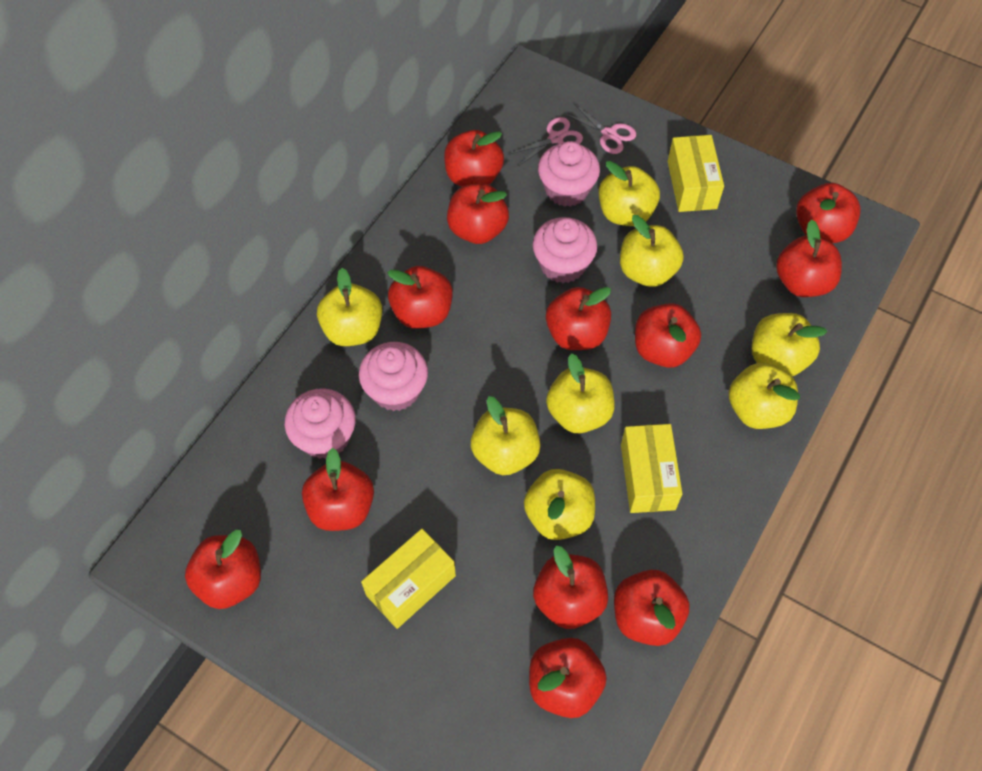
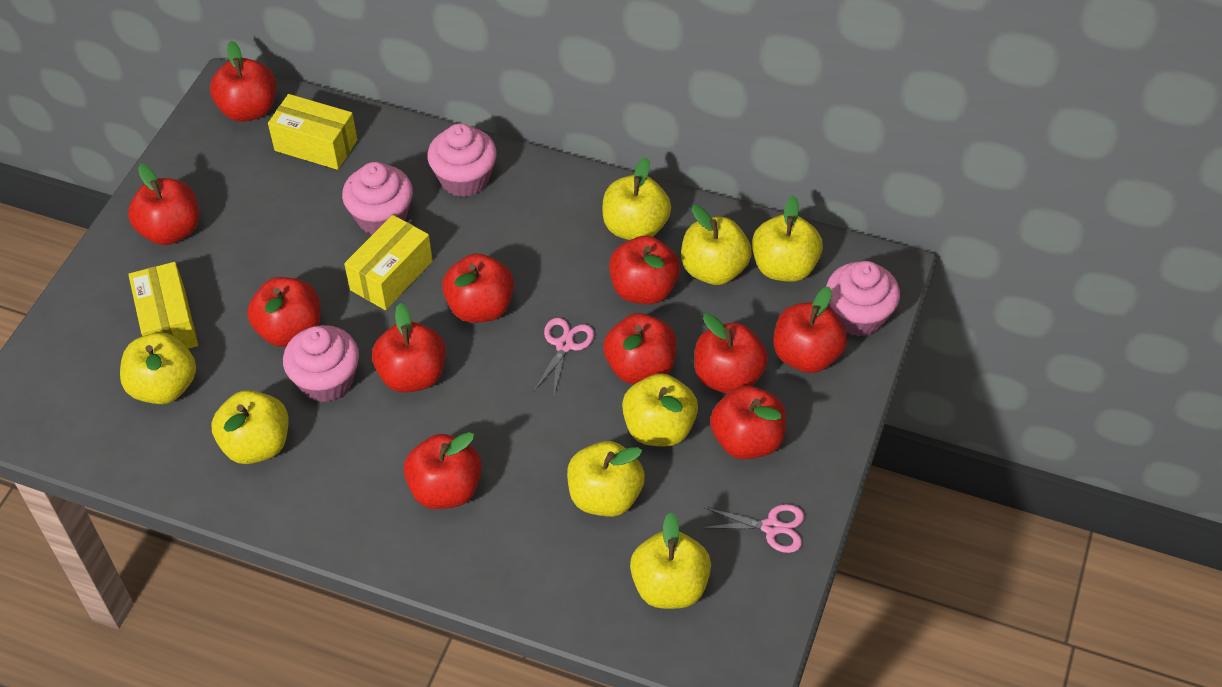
red apple: 12 -> 11

